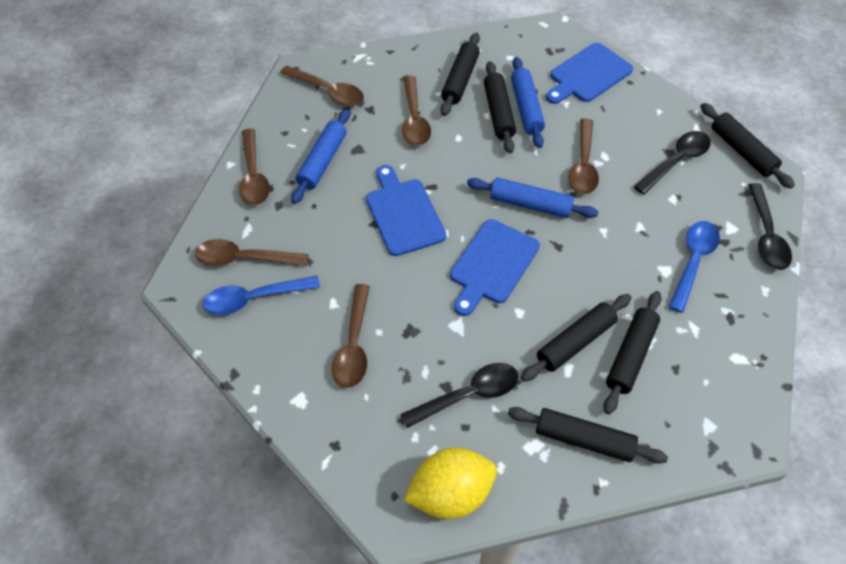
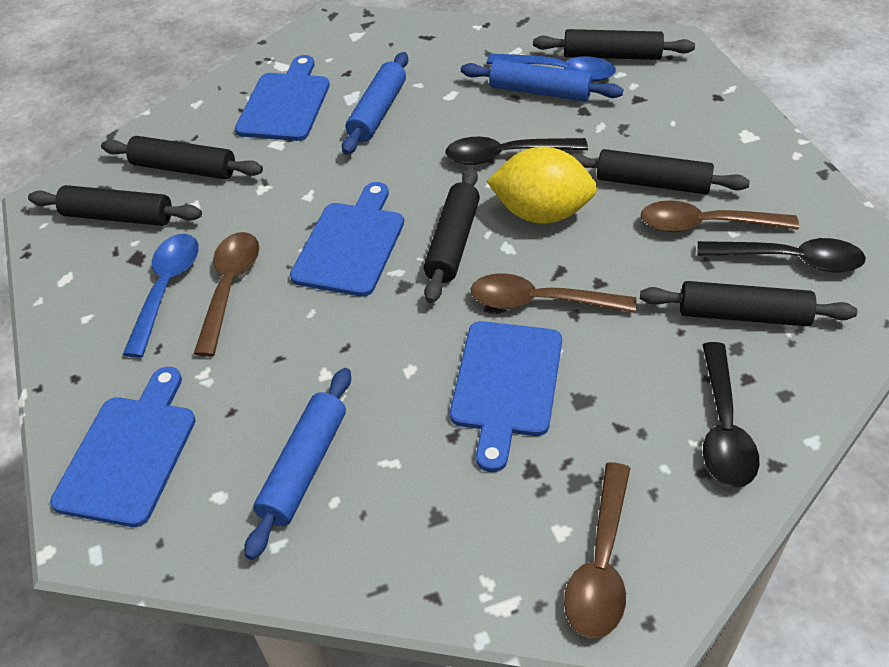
blue cutting board: 3 -> 4
brown spoon: 6 -> 4

